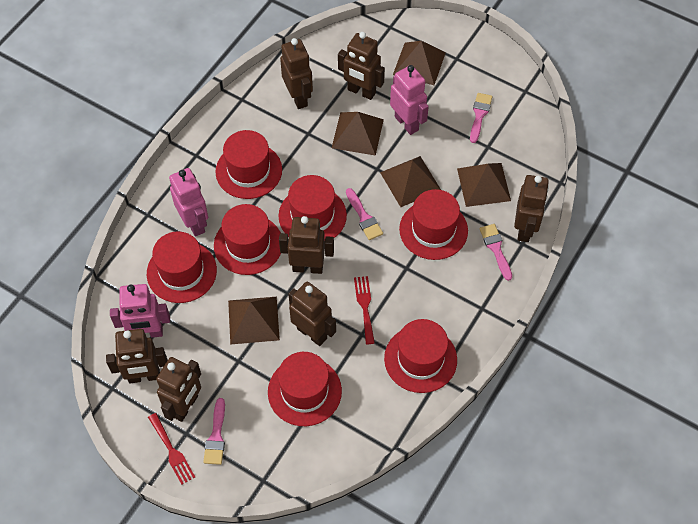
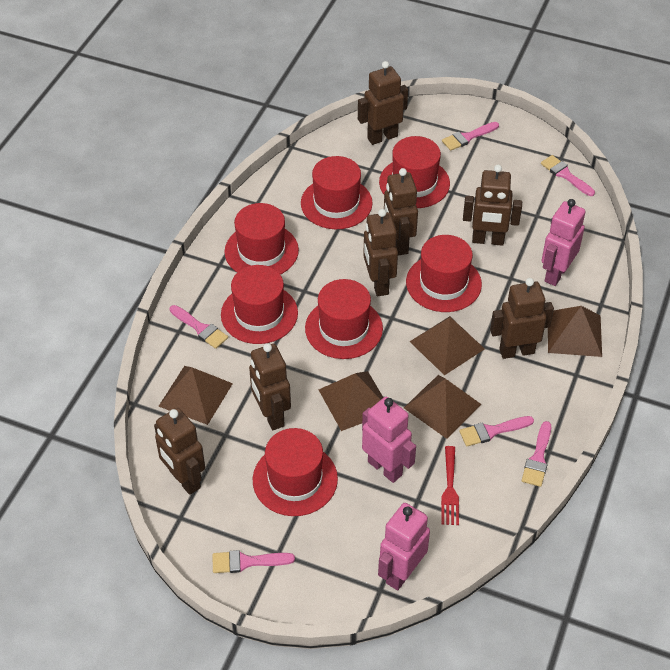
pink brush: 4 -> 6
red fork: 2 -> 1

